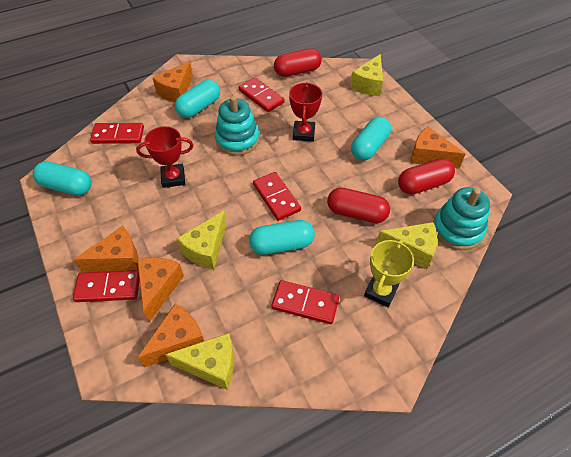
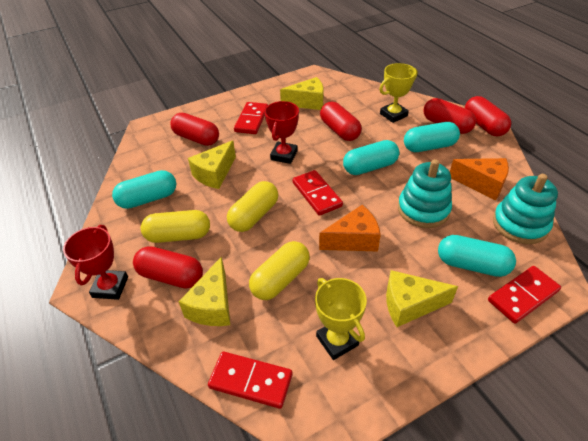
orange cheese: 5 -> 2
red capsule: 3 -> 5
red domino: 5 -> 4
yellow capsule: 0 -> 3
yellow trophy: 1 -> 2

